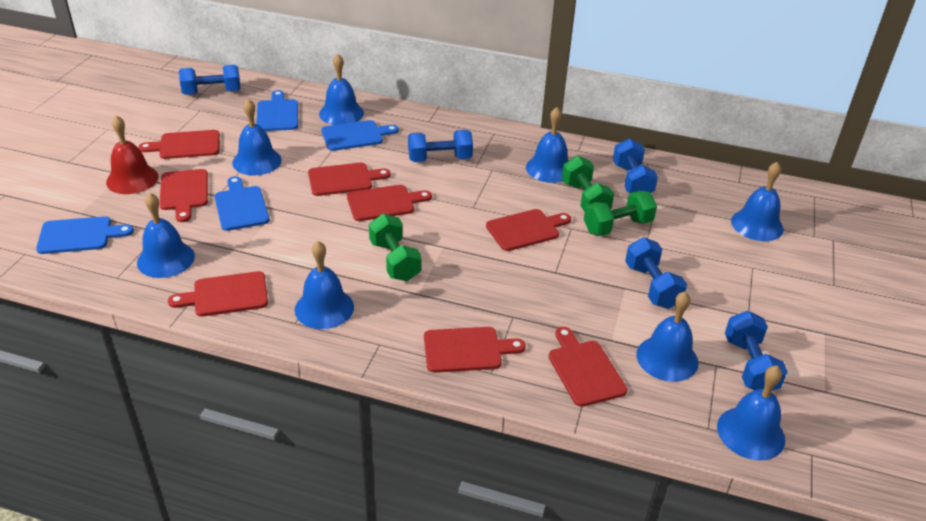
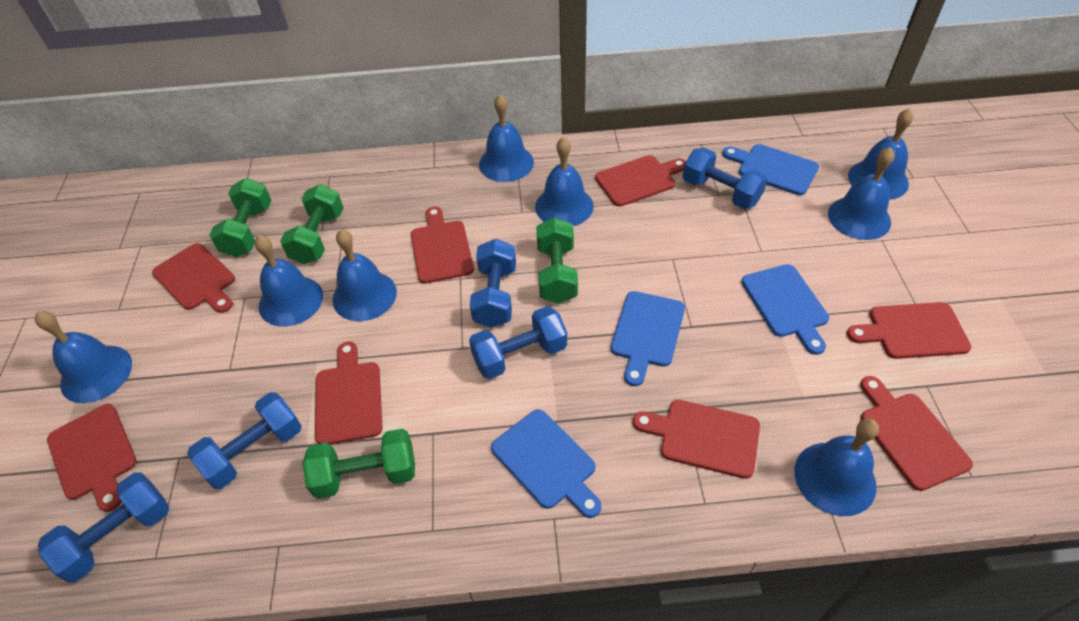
green dumbbell: 3 -> 4
red bell: 1 -> 0

